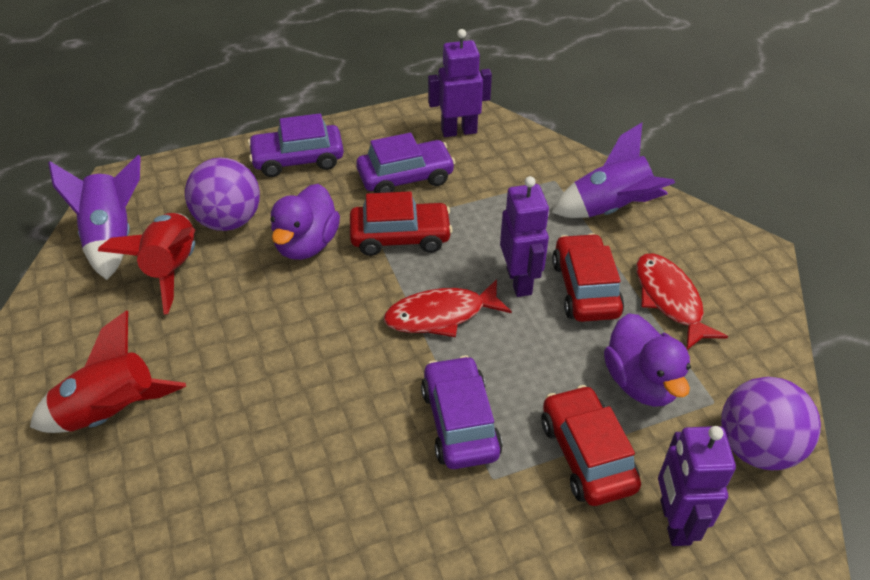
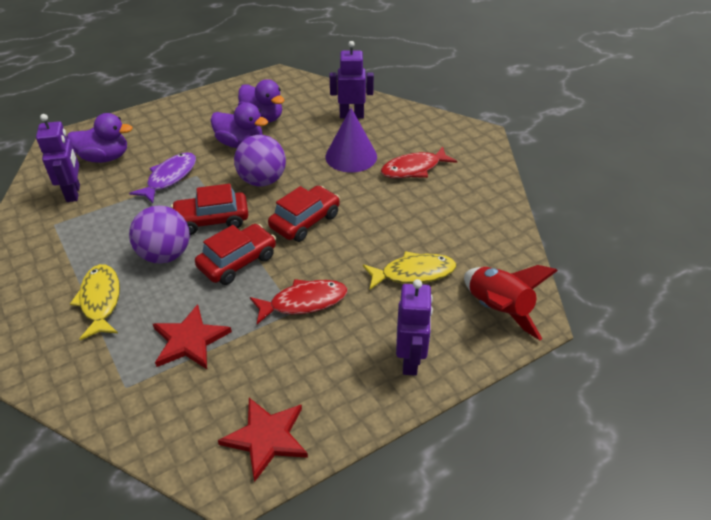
purple car: 3 -> 0
purple cone: 0 -> 1
purple duck: 2 -> 3
purple fish: 0 -> 1
purple rocket: 2 -> 0
red rocket: 2 -> 1
red star: 0 -> 2
yellow fish: 0 -> 2

